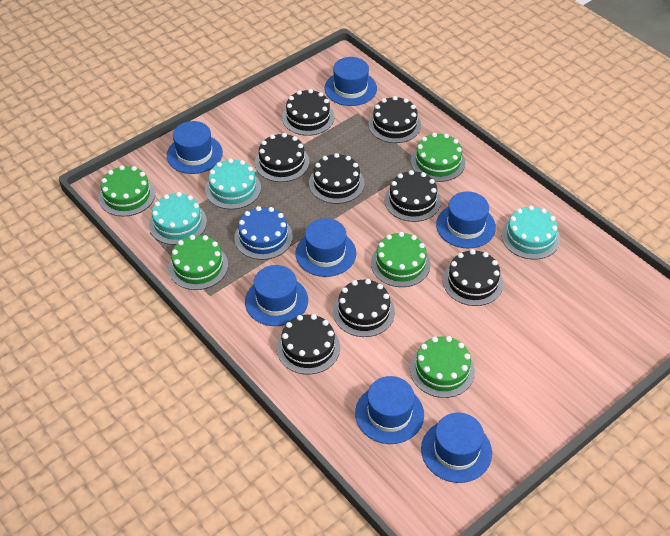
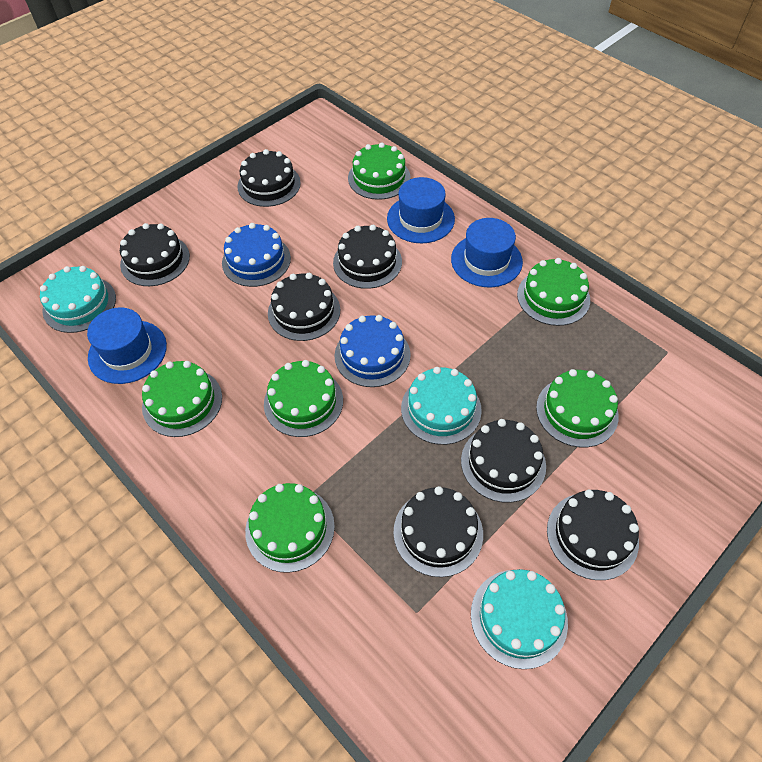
black cake: 8 -> 7
blue cake: 1 -> 2
blue hat: 7 -> 3
green cake: 5 -> 6

